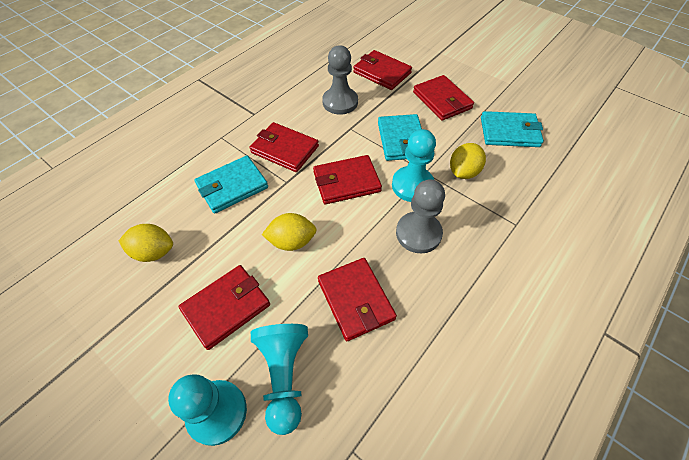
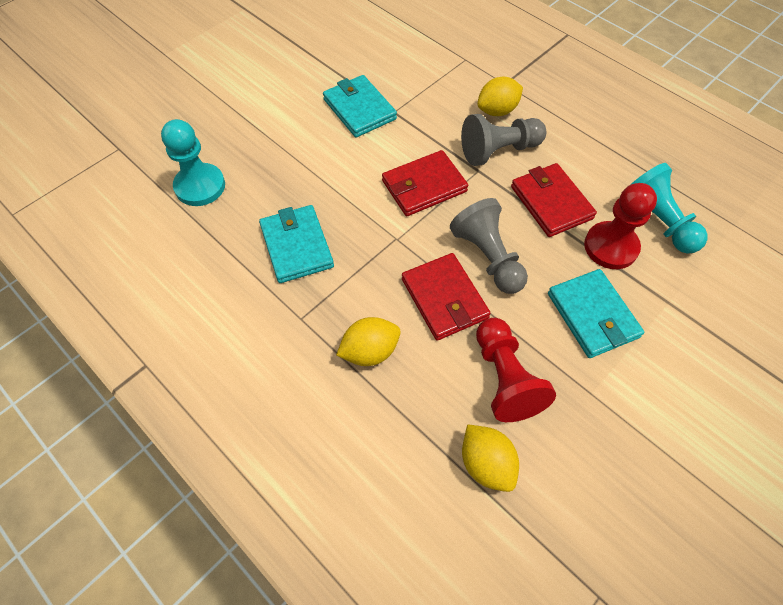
red pawn: 0 -> 2
red wallet: 6 -> 3
turquoise pawn: 3 -> 2

